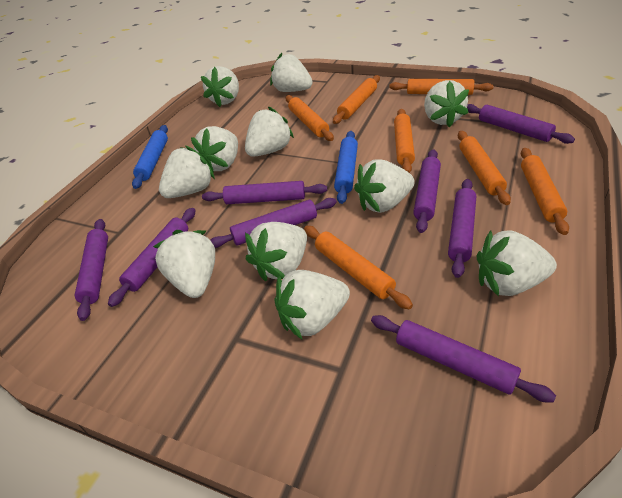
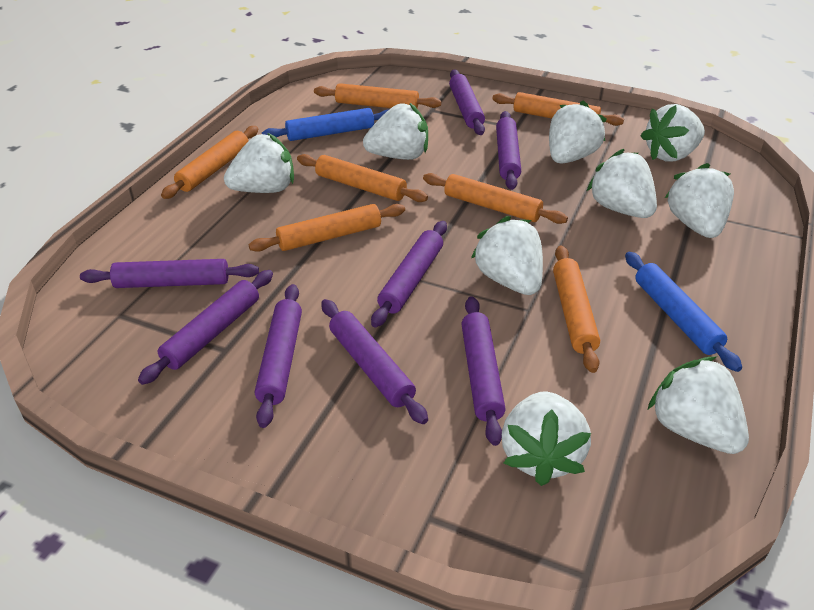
white strawberry: 11 -> 9

